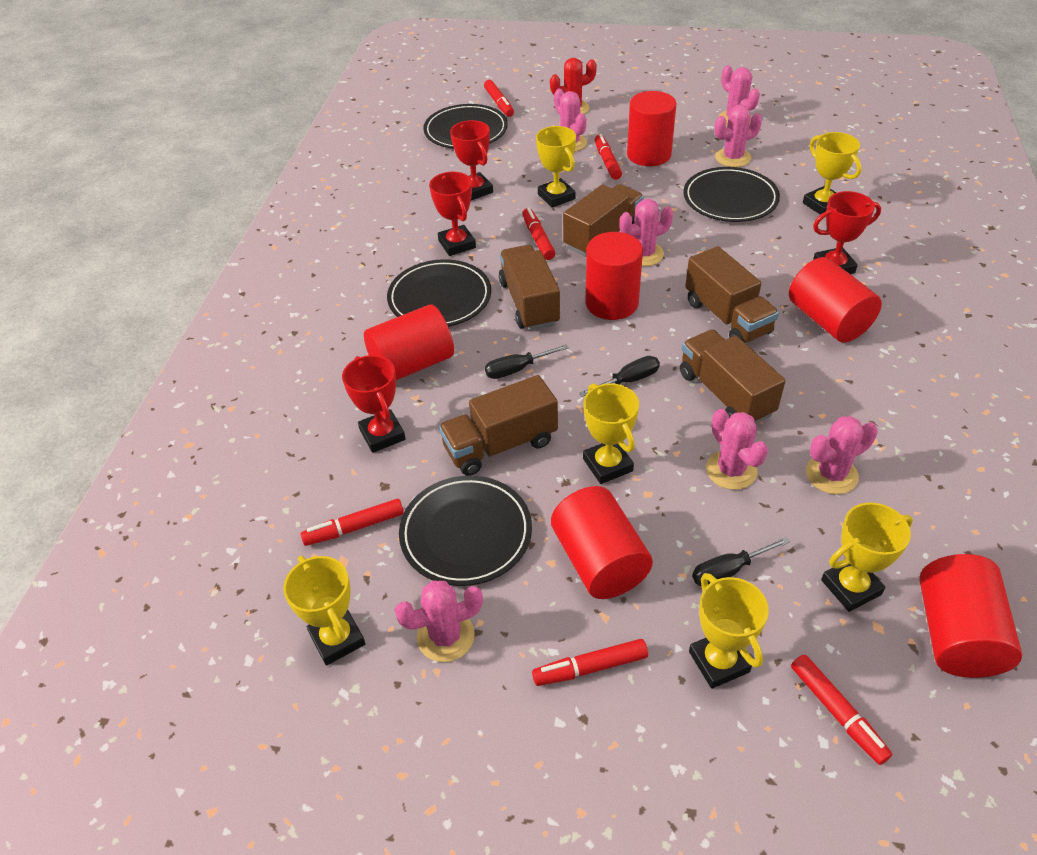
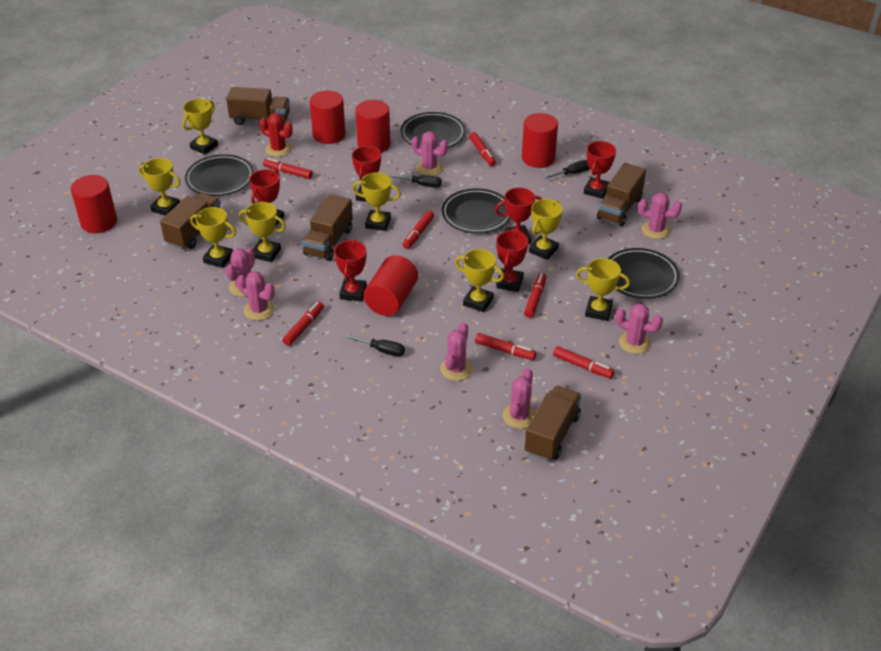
red cylinder: 6 -> 5
red marker: 6 -> 7
red trophy: 4 -> 6
yellow trophy: 6 -> 8

